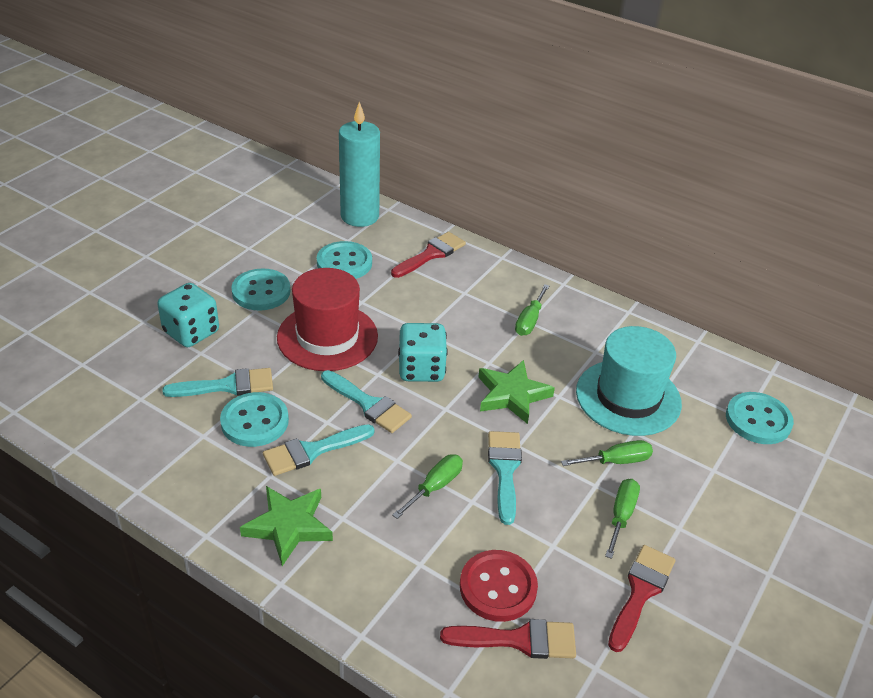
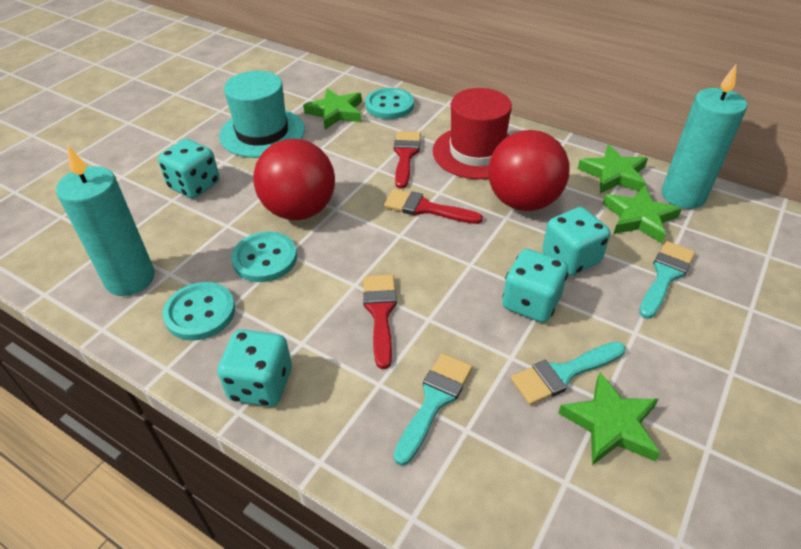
green screwdriver: 4 -> 0
green star: 2 -> 4
red ball: 0 -> 2
red button: 1 -> 0
turquoise brush: 4 -> 3
turquoise button: 4 -> 3
turquoise candle: 1 -> 2
turquoise dice: 2 -> 4

